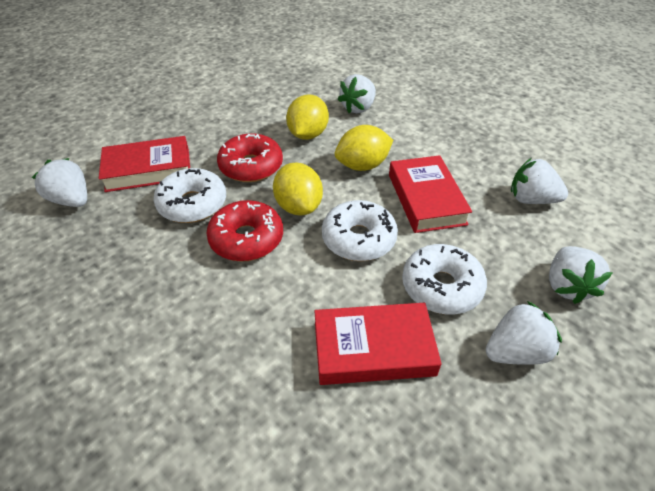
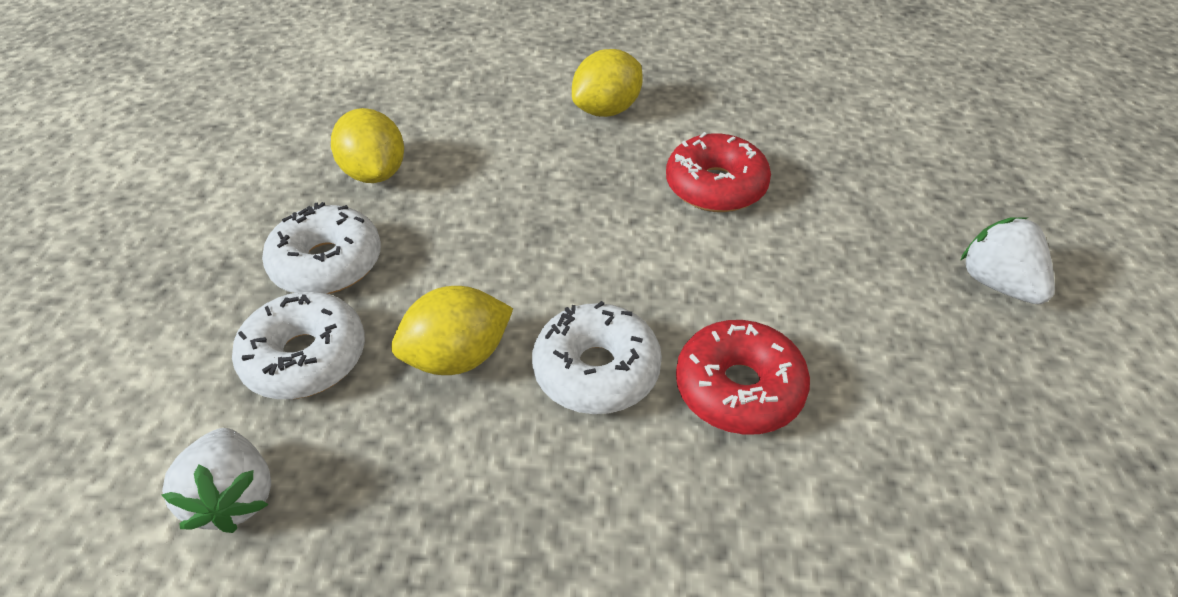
red book: 3 -> 0
white strawberry: 5 -> 2

